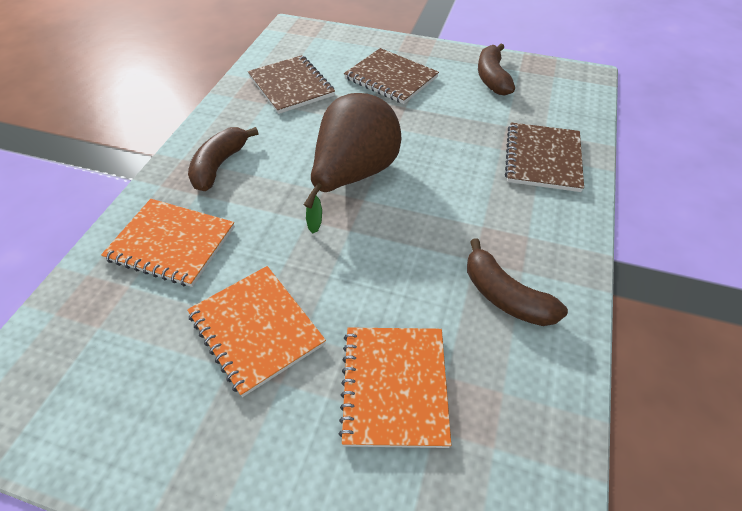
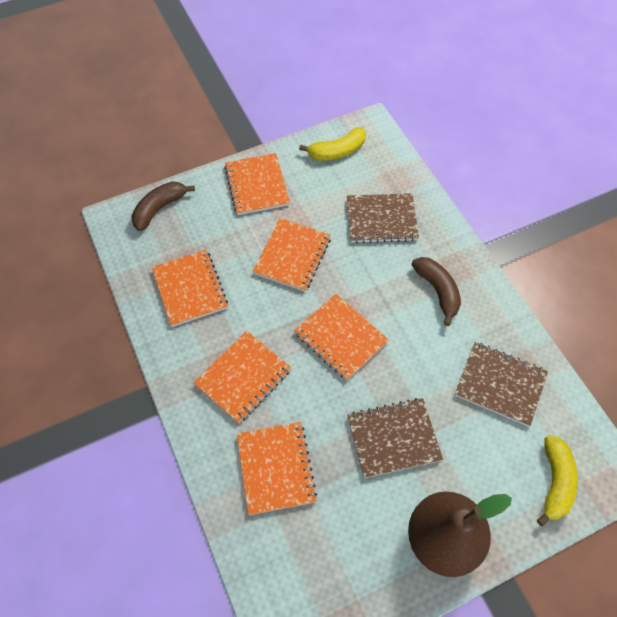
brown banana: 3 -> 2
orange notebook: 3 -> 6
yellow banana: 0 -> 2

